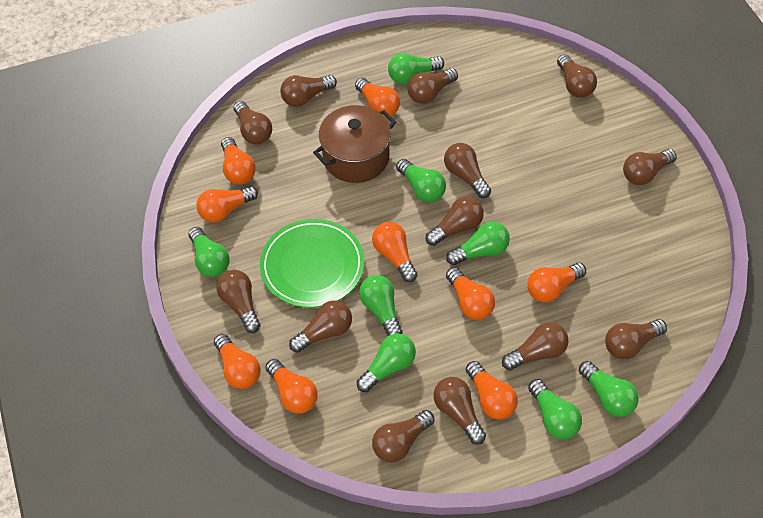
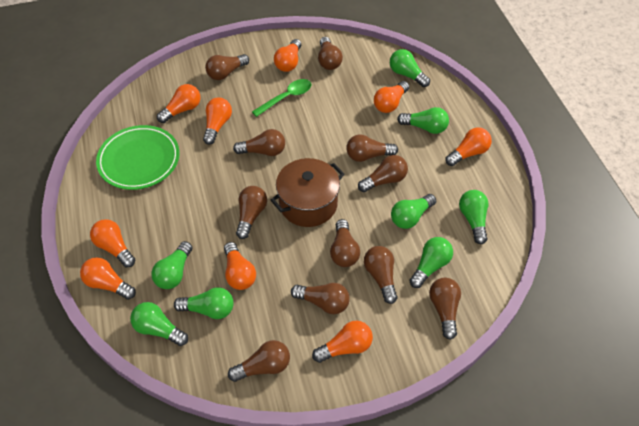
brown light bulb: 13 -> 11
green spoon: 0 -> 1

